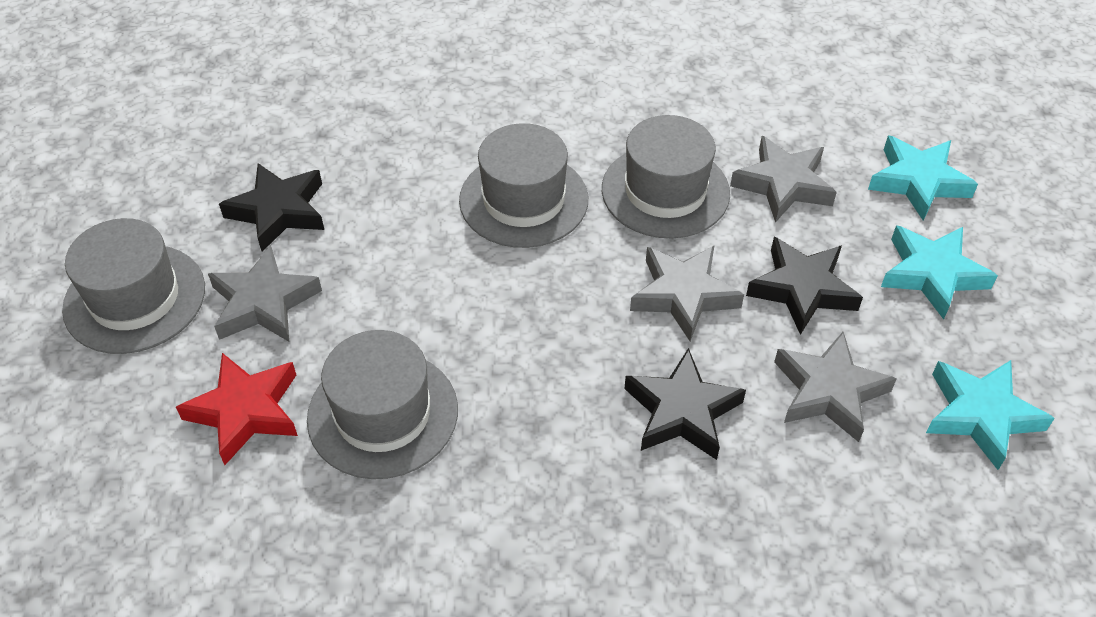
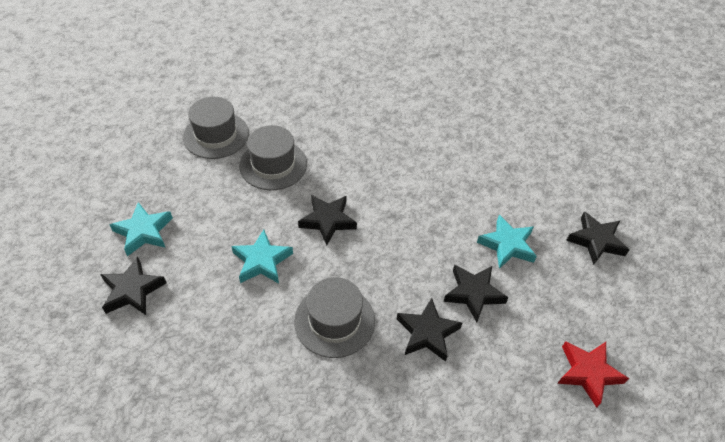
black star: 3 -> 5
grey hat: 4 -> 3
grey star: 4 -> 0

